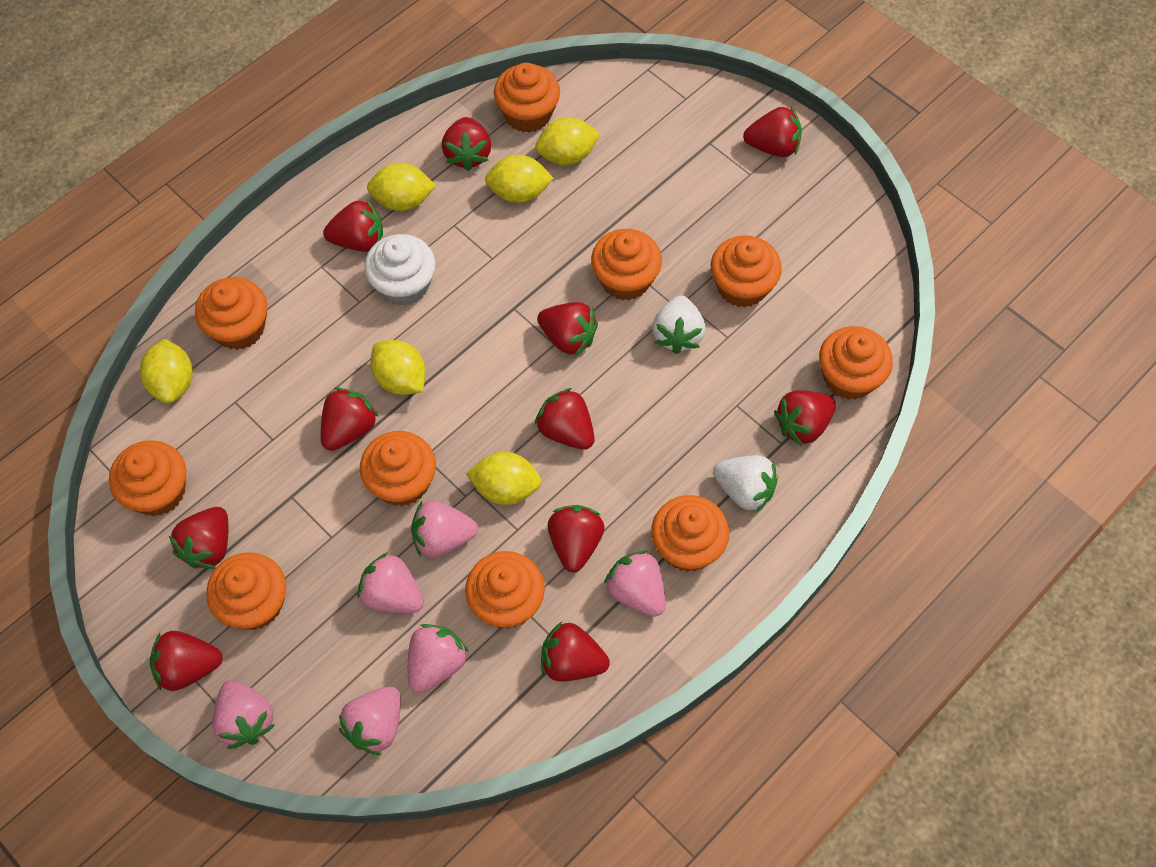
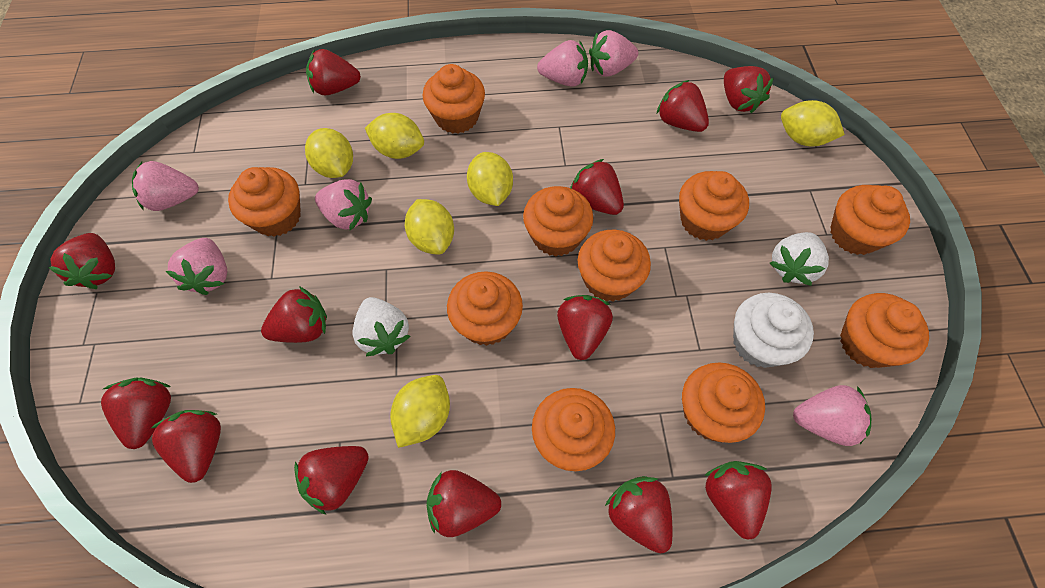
red strawberry: 11 -> 13

